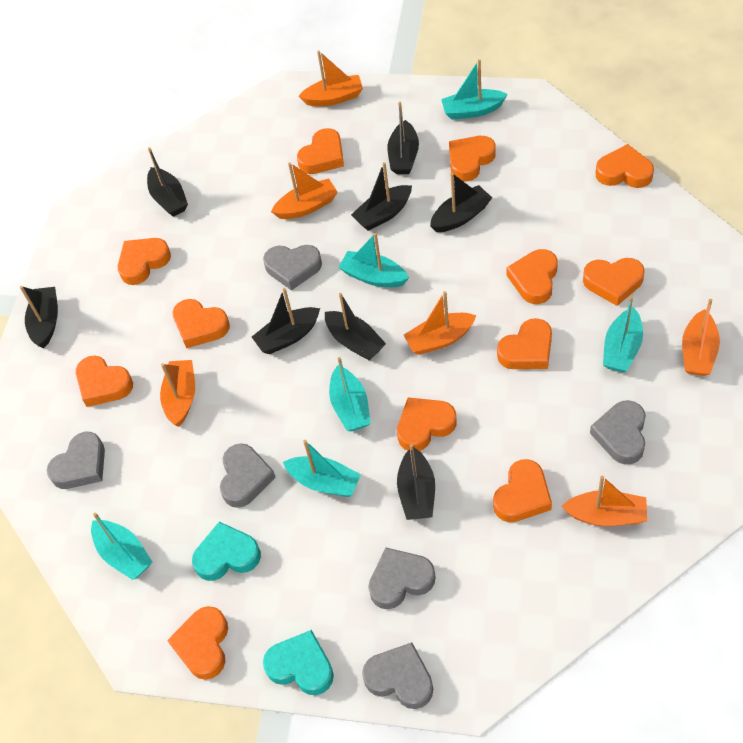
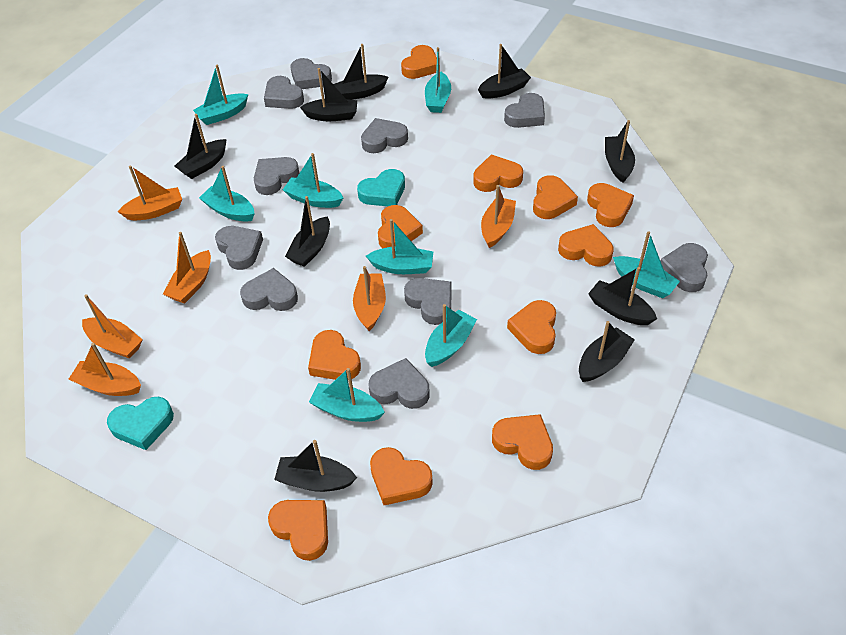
black boat: 8 -> 9
grey heart: 6 -> 10
orange heart: 12 -> 11
turquoise boat: 6 -> 8

